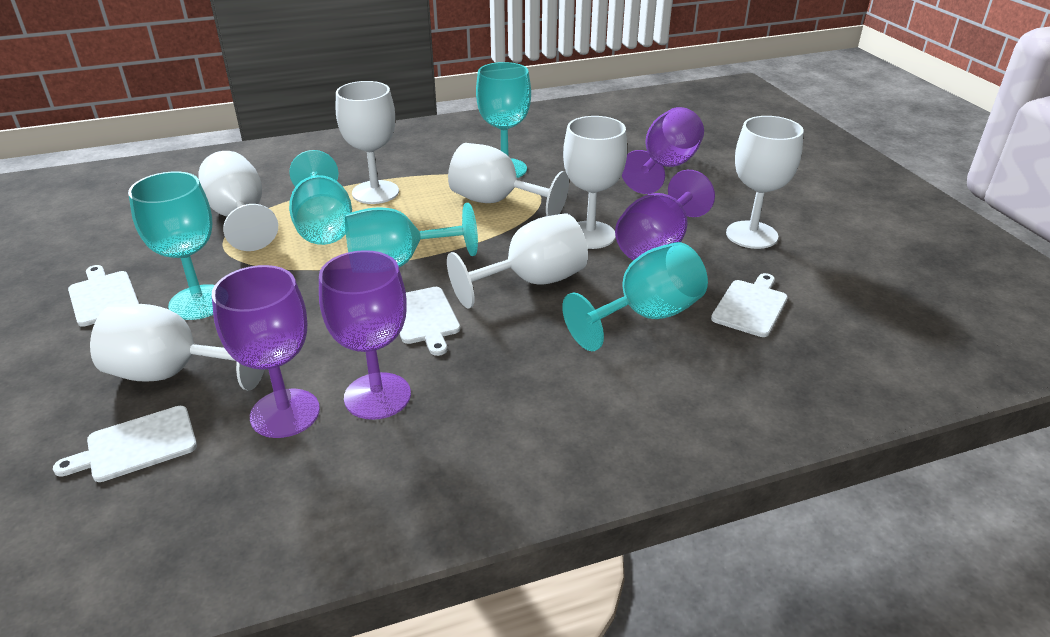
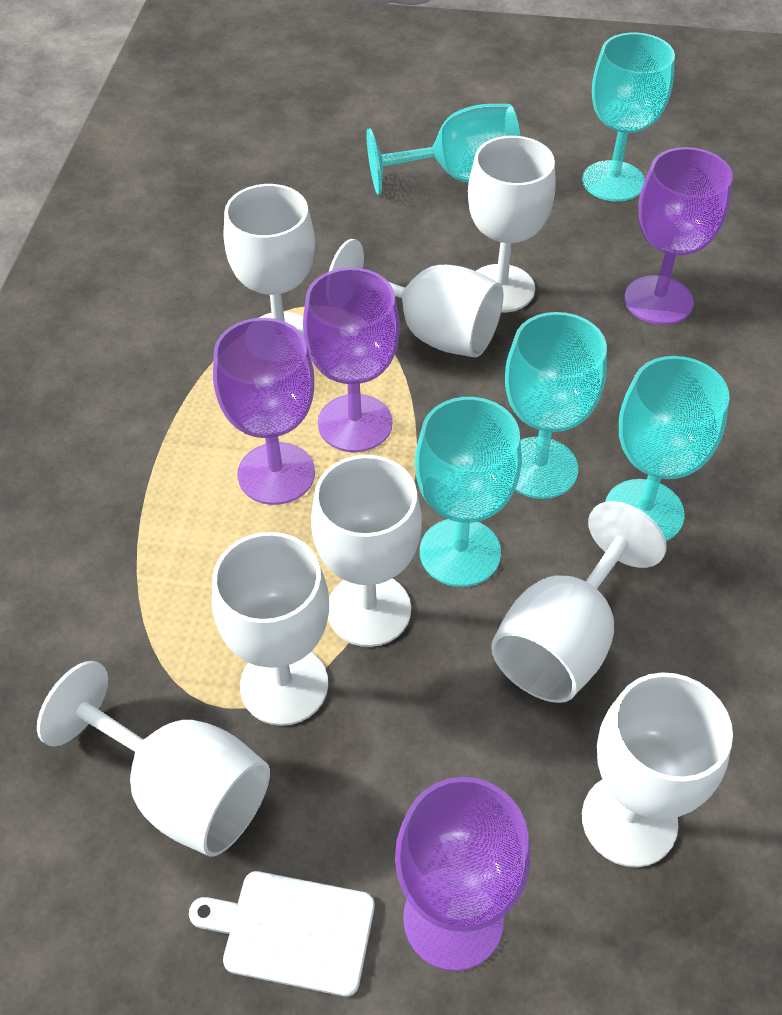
white cutting board: 4 -> 1
white goblet: 7 -> 8

